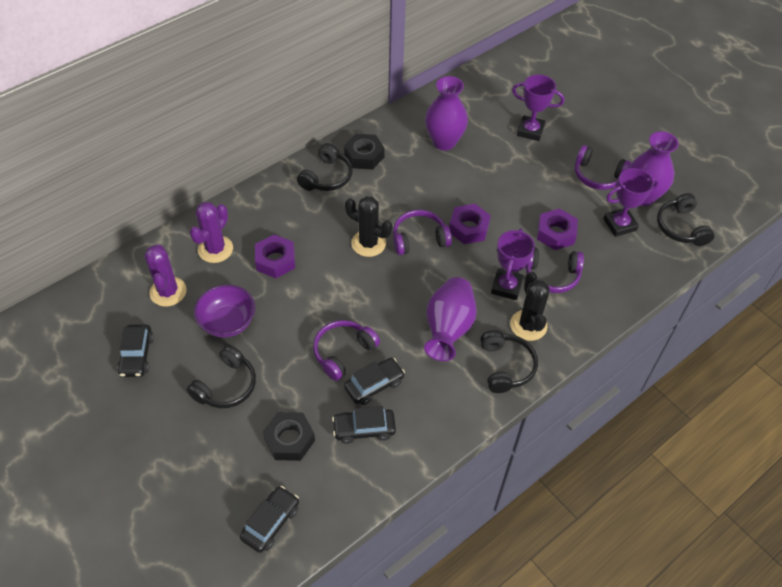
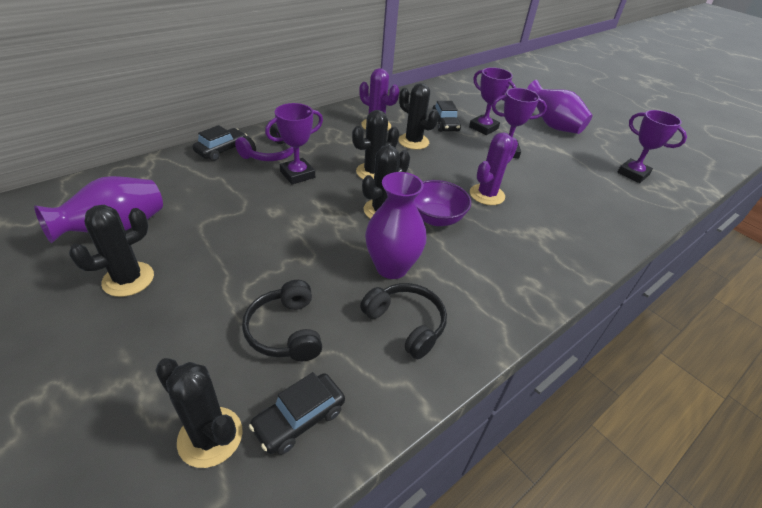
black cactus: 2 -> 5
black car: 4 -> 3
black headphones: 4 -> 2
black nut: 2 -> 0
purple headphones: 4 -> 1
purple nut: 3 -> 0
purple trophy: 3 -> 4

